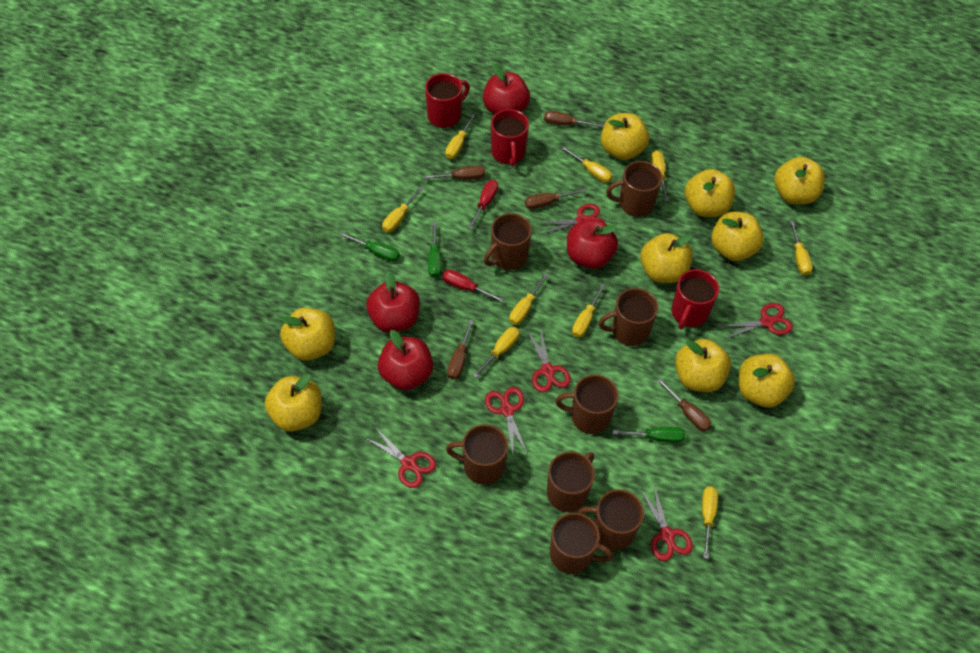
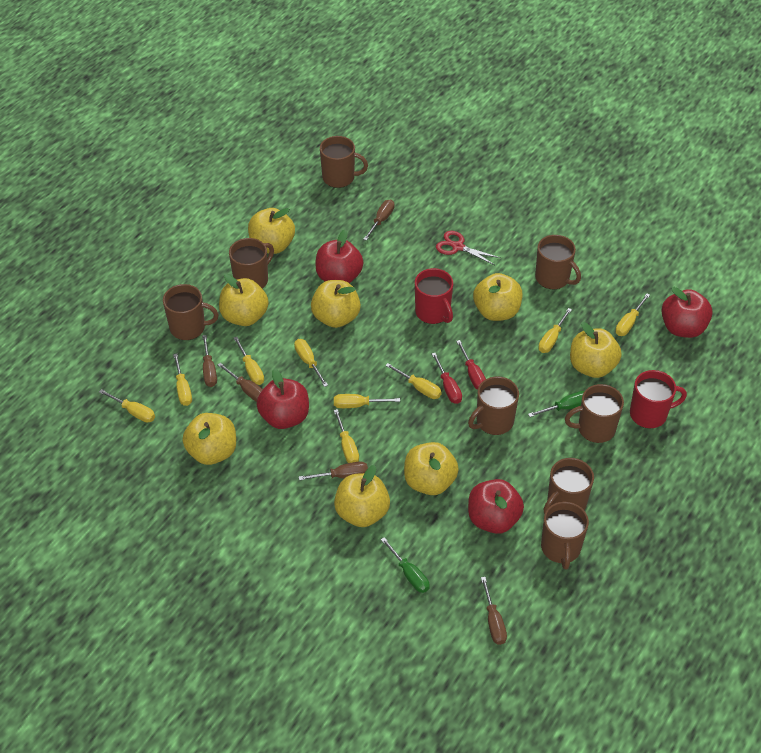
green screwdriver: 3 -> 2
red mug: 3 -> 2
red scissors: 6 -> 1
yellow apple: 9 -> 8

